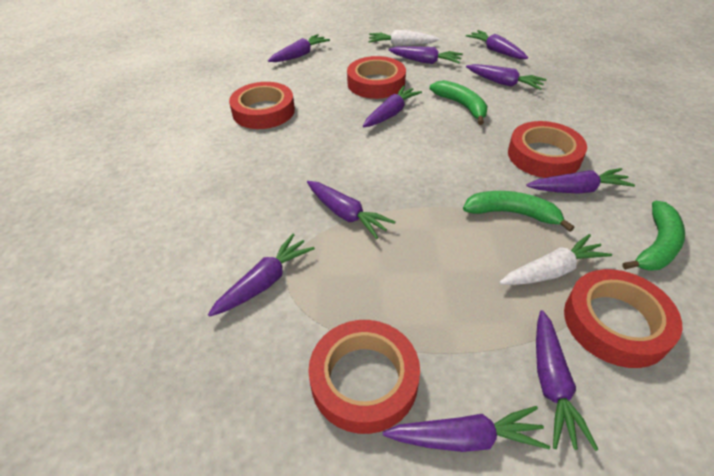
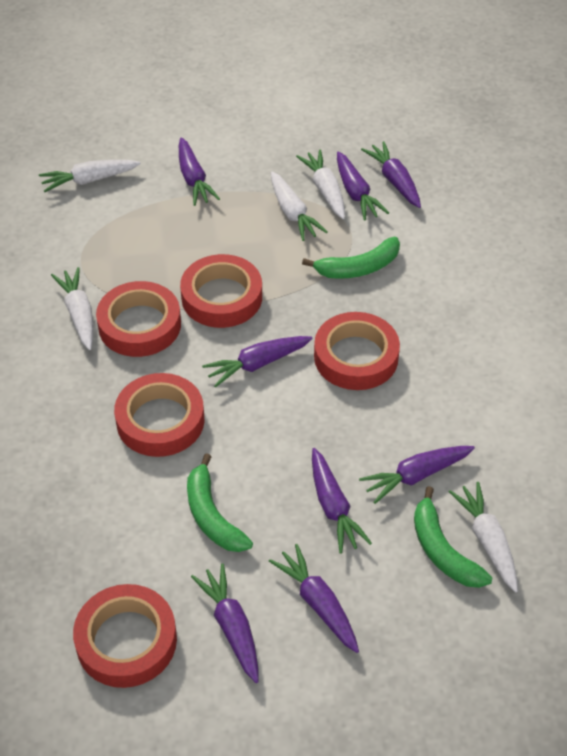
purple carrot: 10 -> 8
white carrot: 2 -> 5

